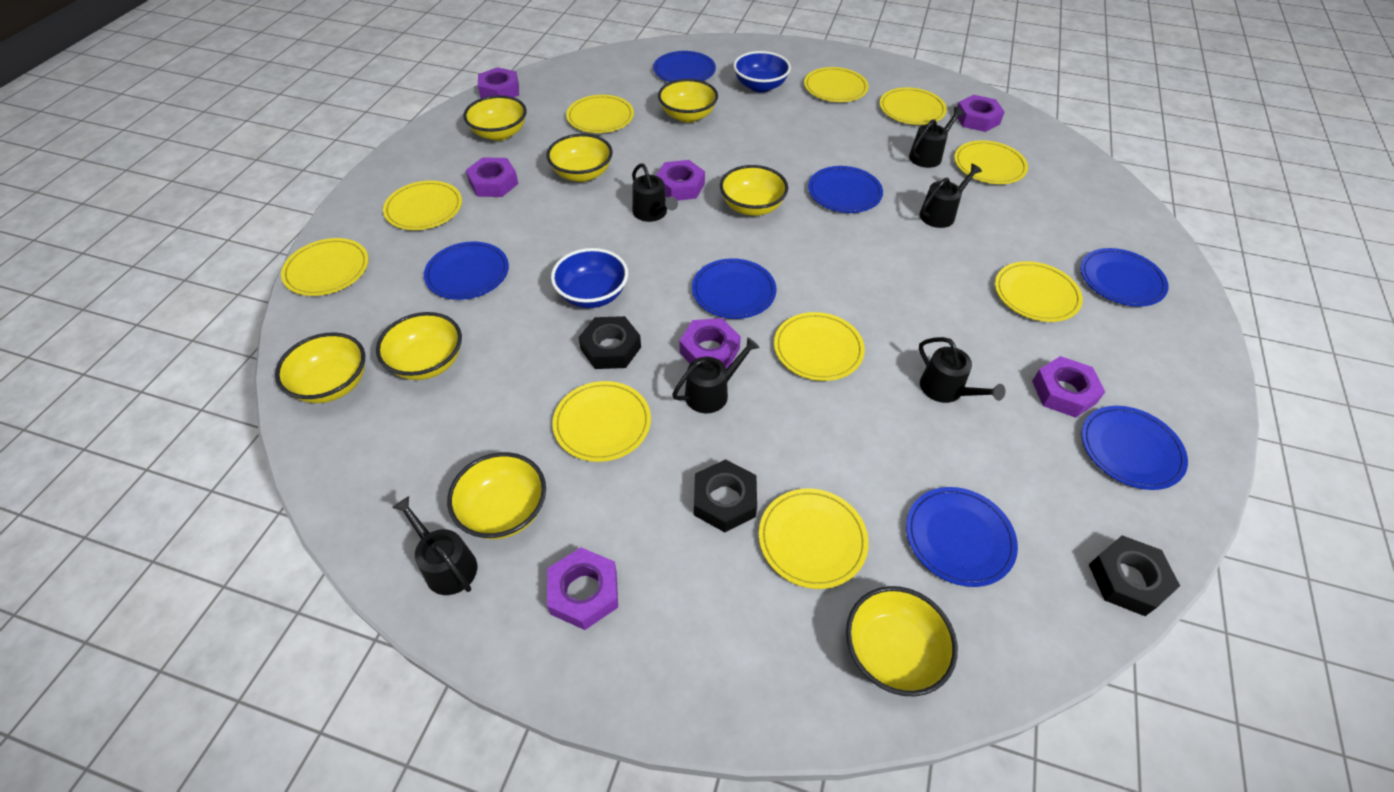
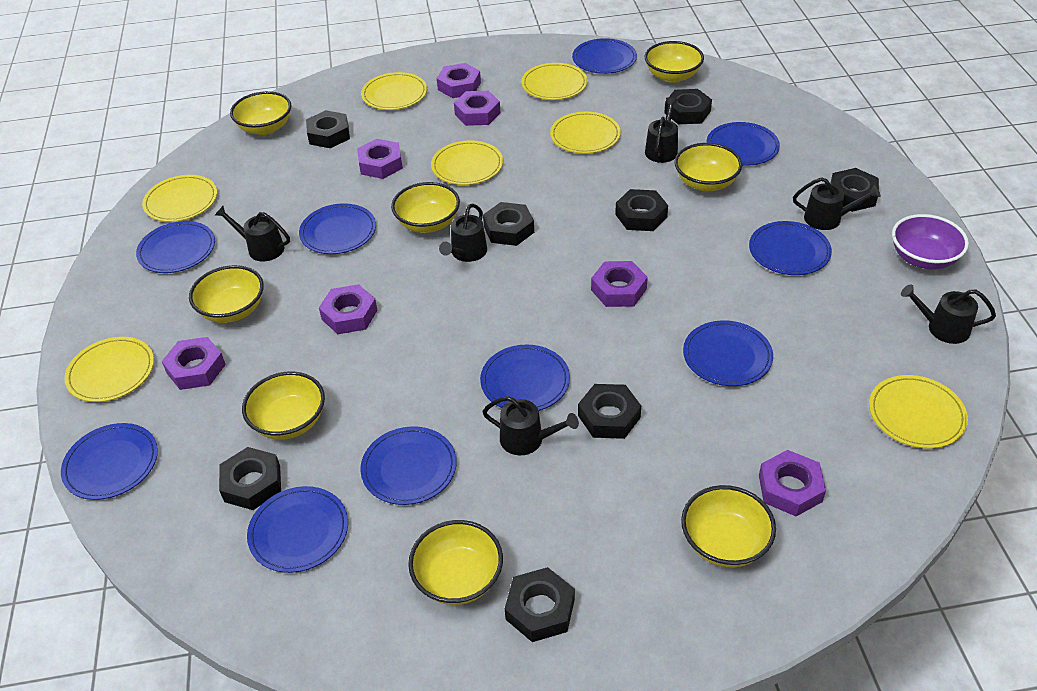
black nut: 3 -> 8
blue bowl: 2 -> 0
blue plate: 7 -> 10
purple bowl: 0 -> 1
yellow plate: 10 -> 7

